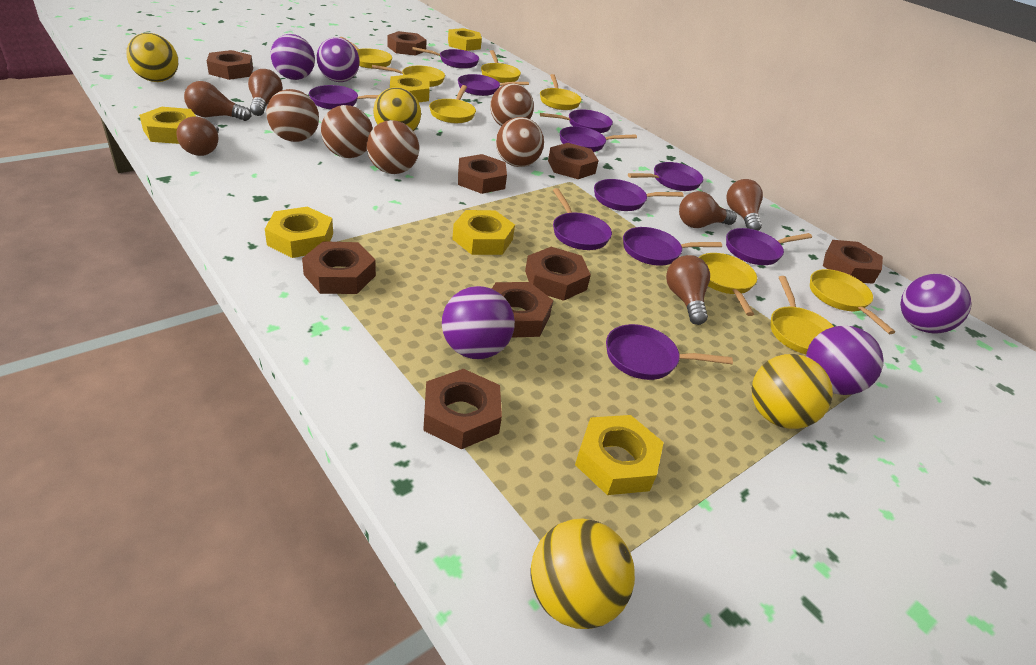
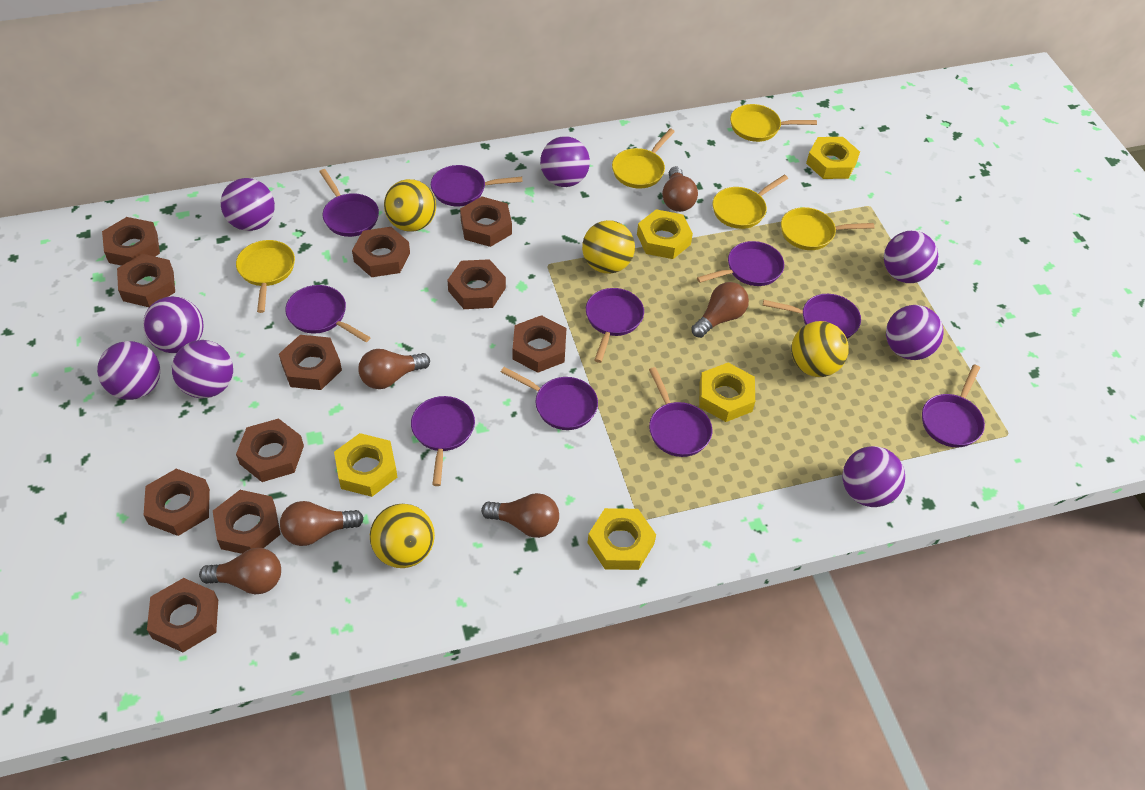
brown ball: 5 -> 0
brown nut: 9 -> 11
purple ball: 5 -> 8
purple pan: 11 -> 10
yellow nut: 6 -> 5
yellow pan: 8 -> 5

